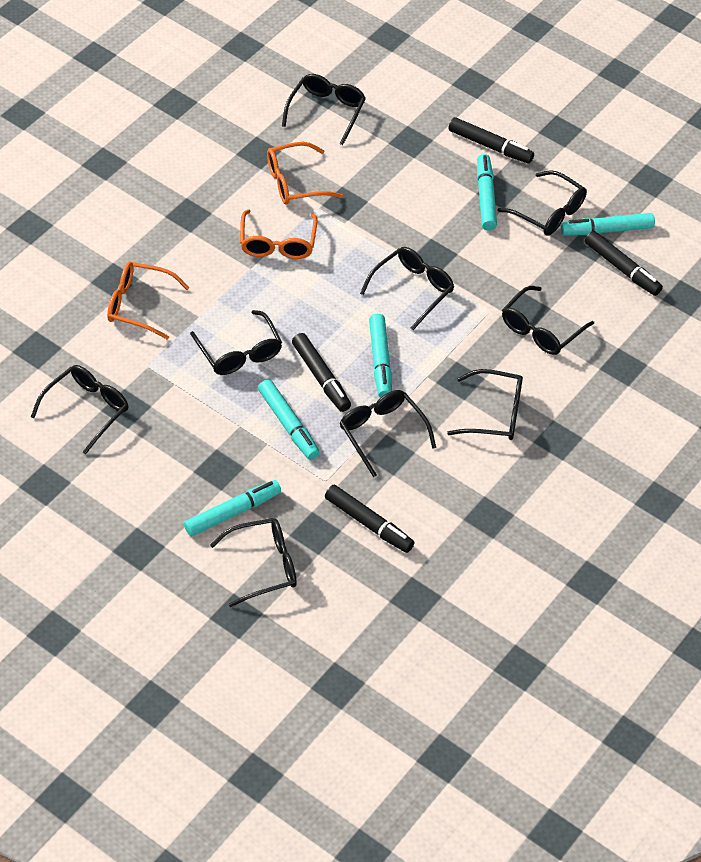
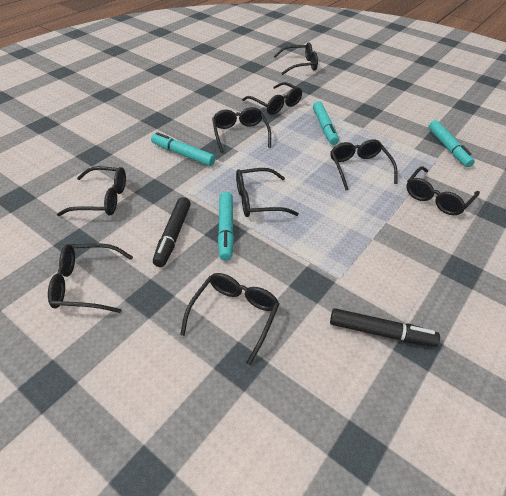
black marker: 4 -> 2
orange glasses: 3 -> 0
turquoise marker: 5 -> 4

